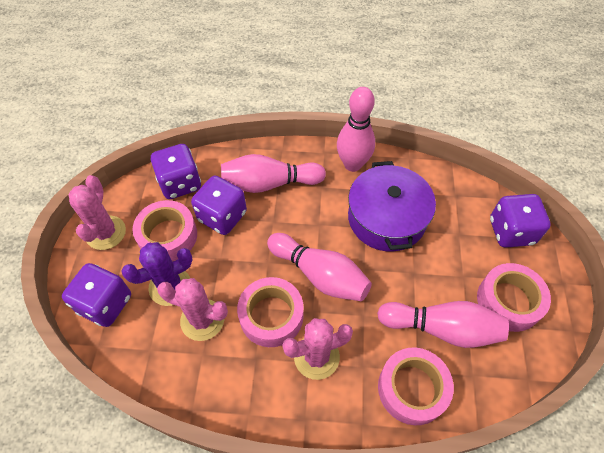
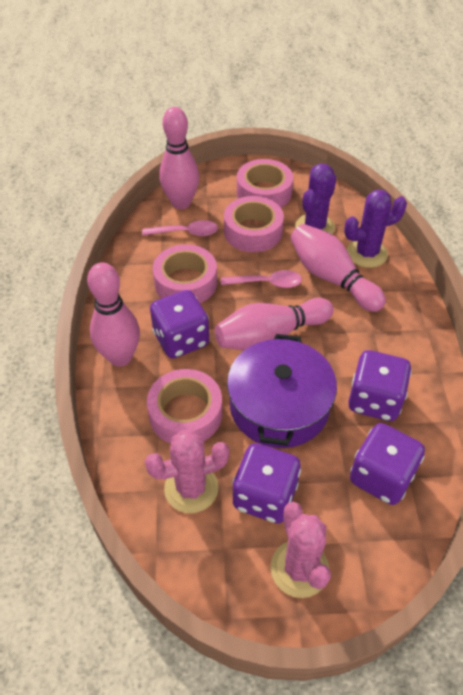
pink cactus: 3 -> 2
pink spoon: 0 -> 2
purple cactus: 1 -> 2

